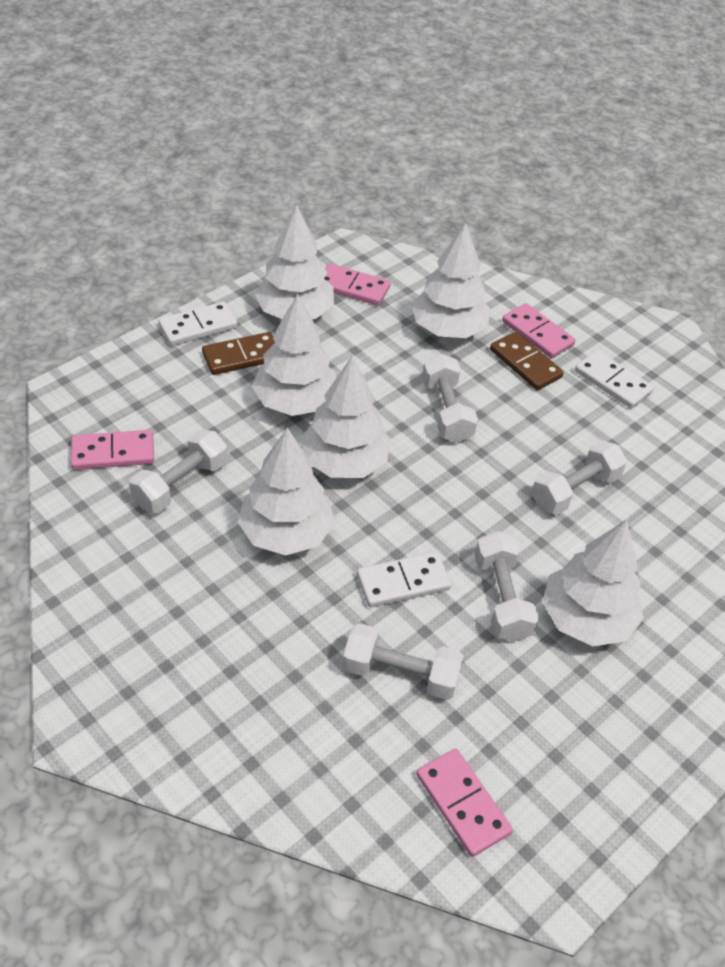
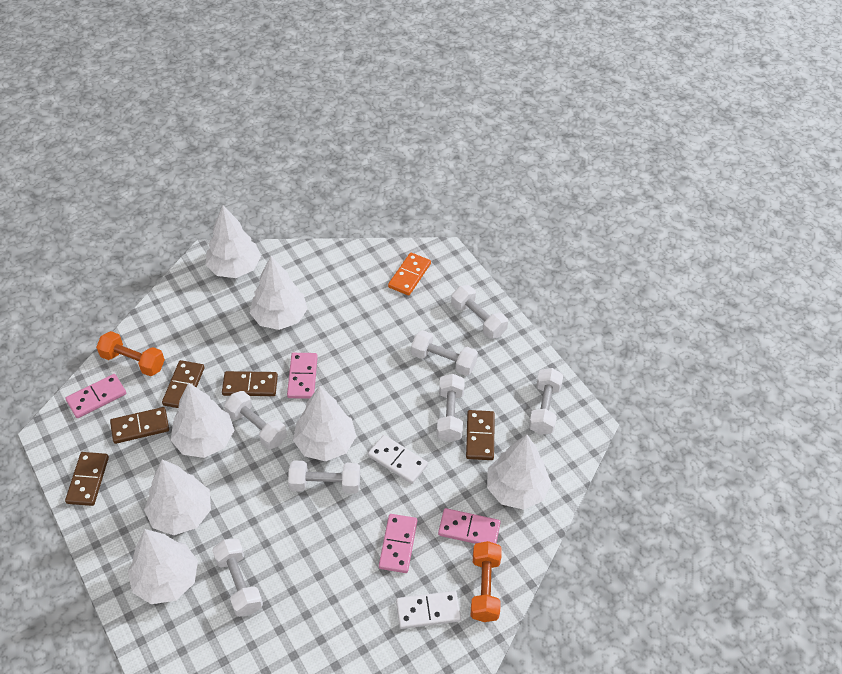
brown domino: 2 -> 5
orange domino: 0 -> 1
orange dumbbell: 0 -> 2
white domino: 3 -> 2
white dumbbell: 5 -> 7
white tree: 6 -> 7

